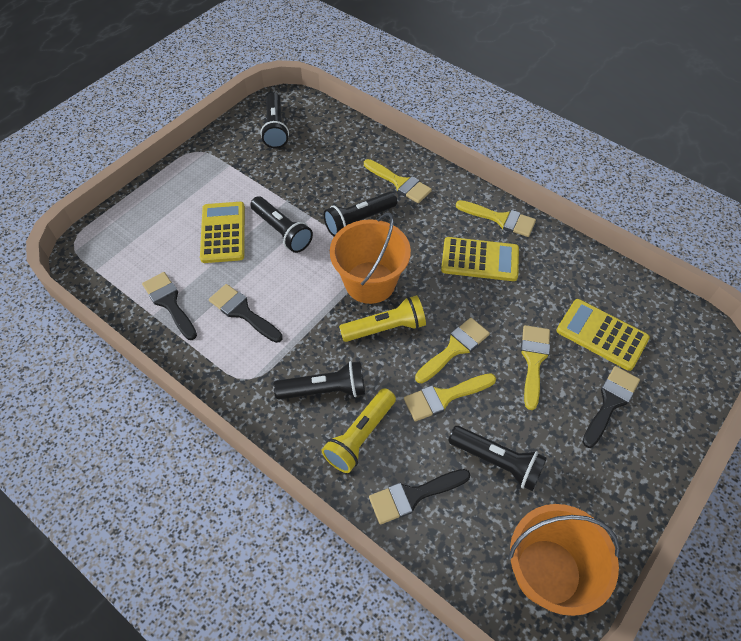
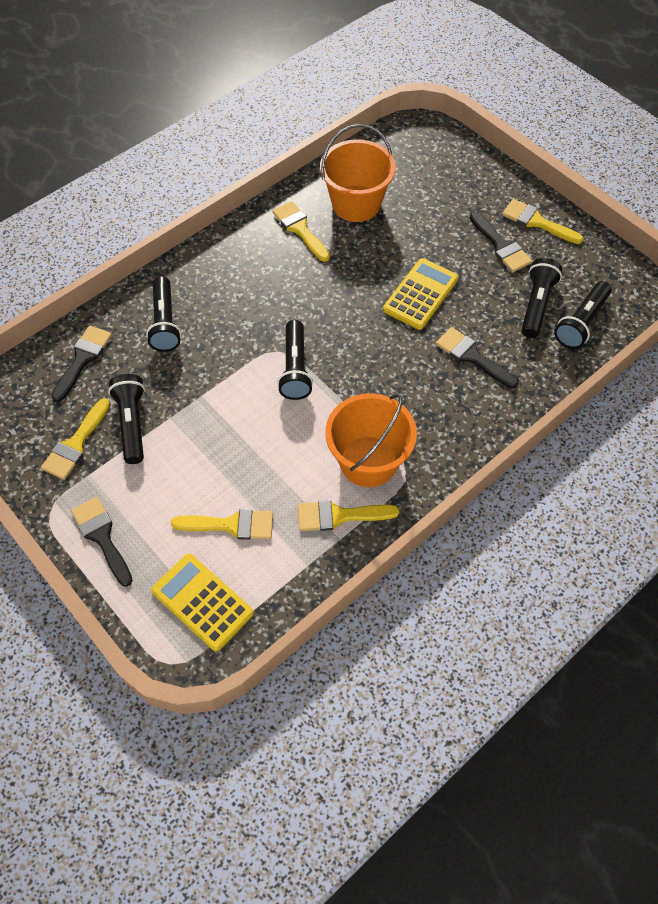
yellow calculator: 3 -> 2
yellow flashlight: 2 -> 0

